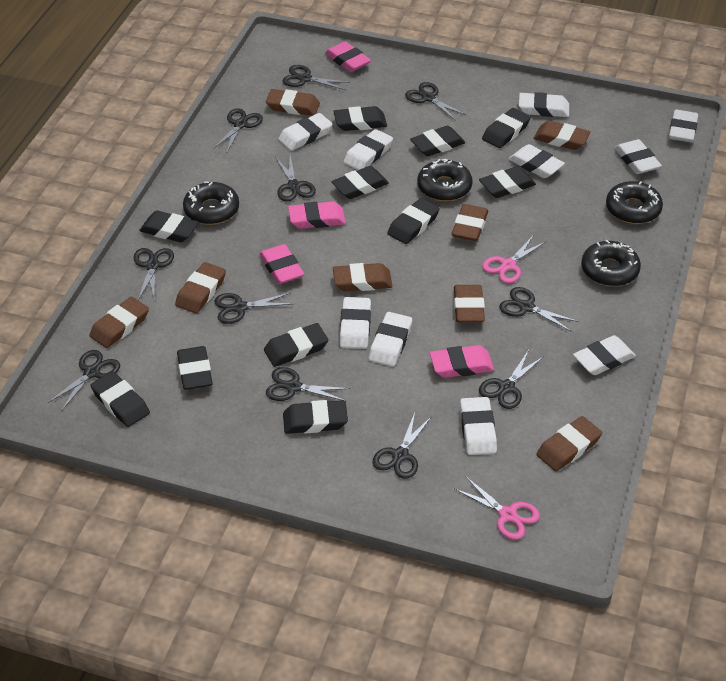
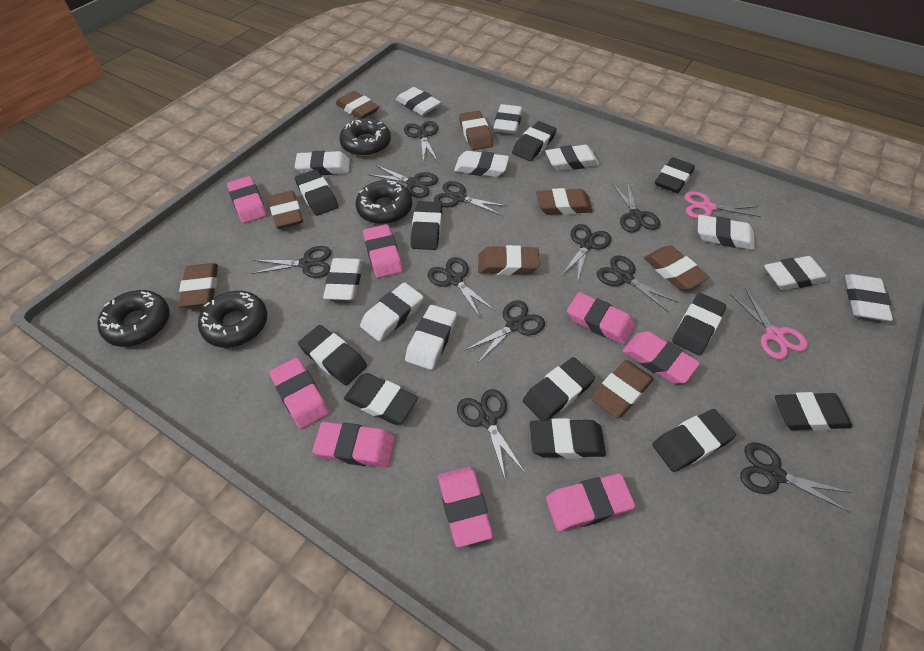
pink eraser: 4 -> 8
white eraser: 10 -> 11

